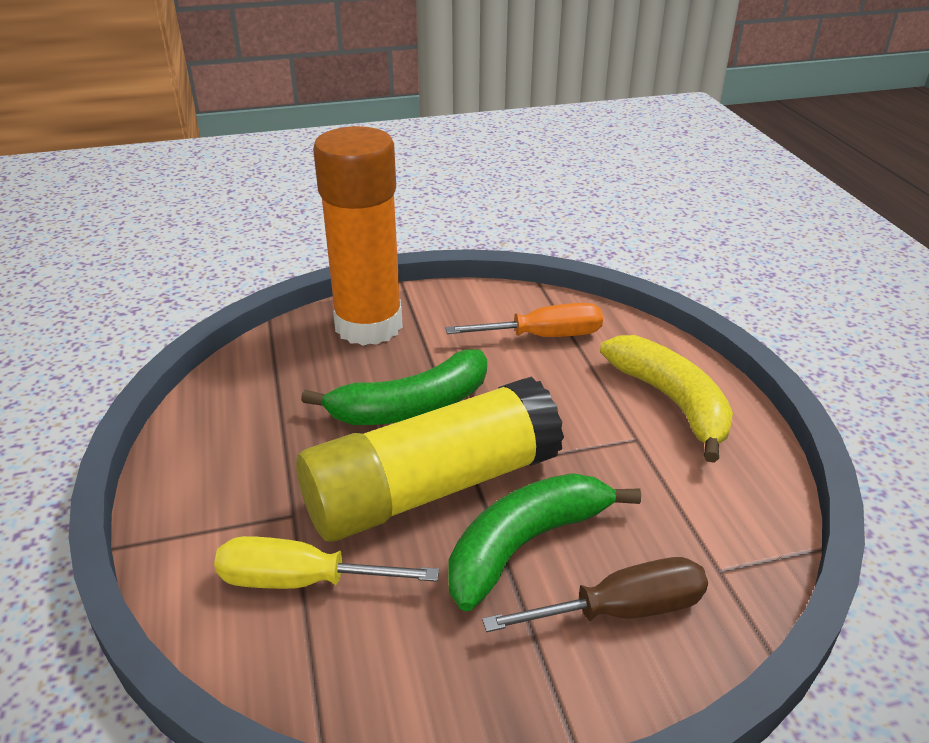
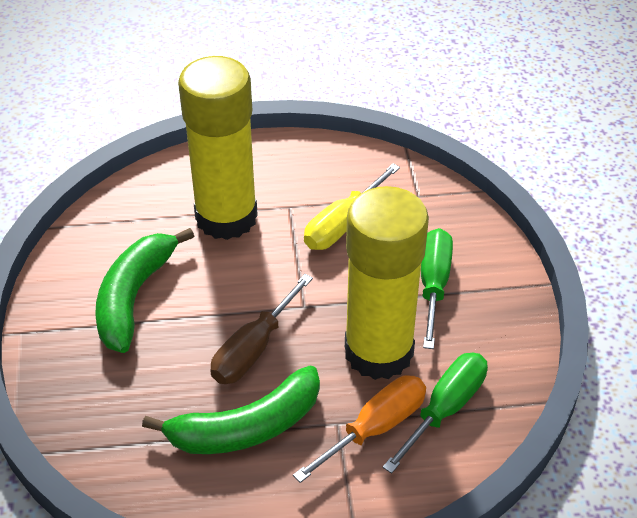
green screwdriver: 0 -> 2
orange glue stick: 1 -> 0
yellow banana: 1 -> 0
yellow glue stick: 1 -> 2

